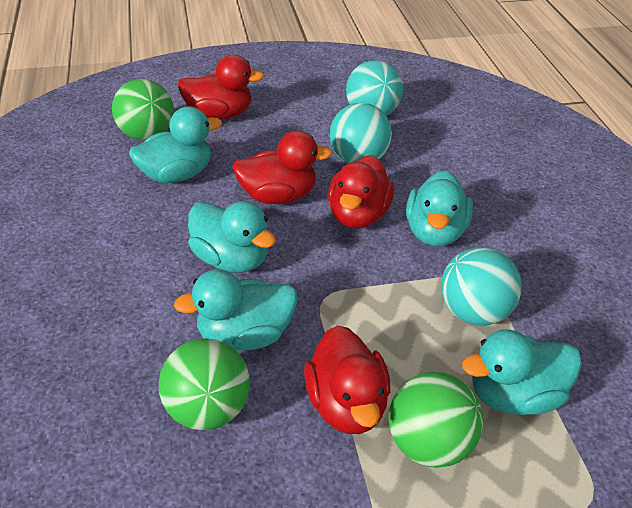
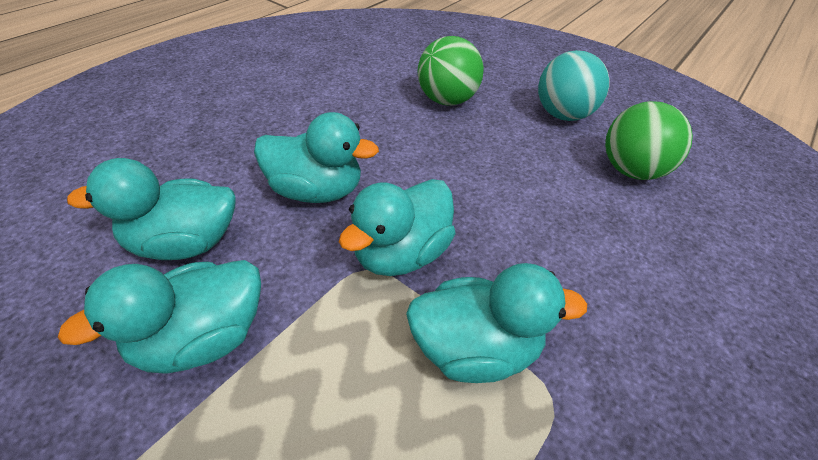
green ball: 3 -> 2
red duck: 4 -> 0
turquoise ball: 3 -> 1

